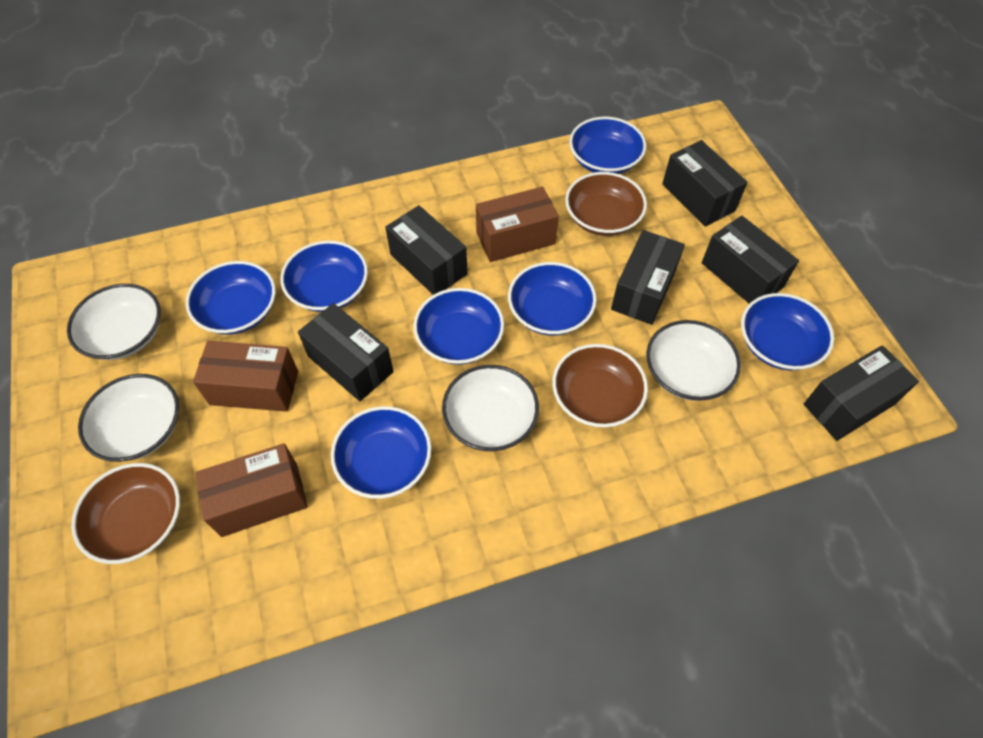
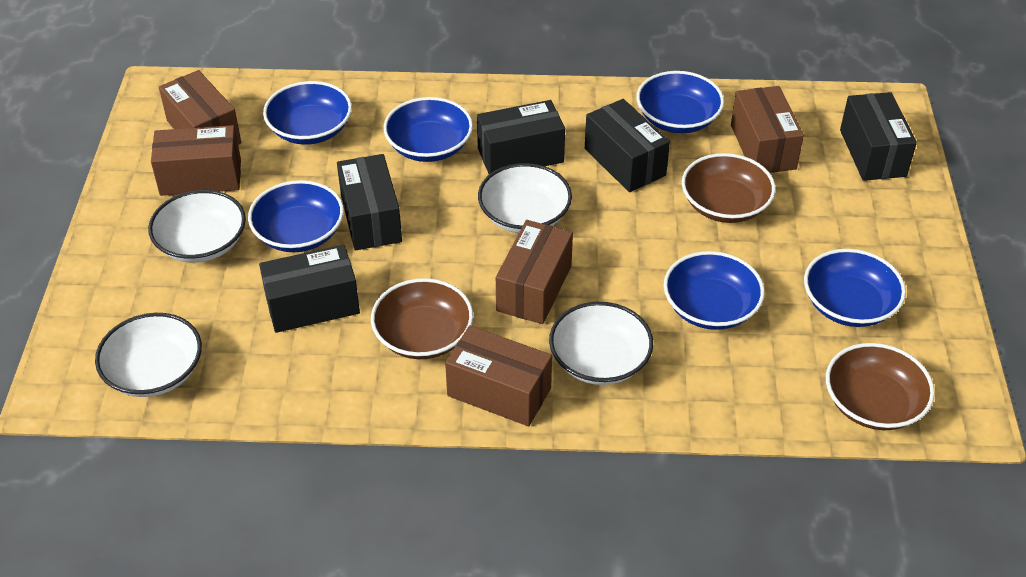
black box: 6 -> 5
blue bowl: 7 -> 6
brown box: 3 -> 5

